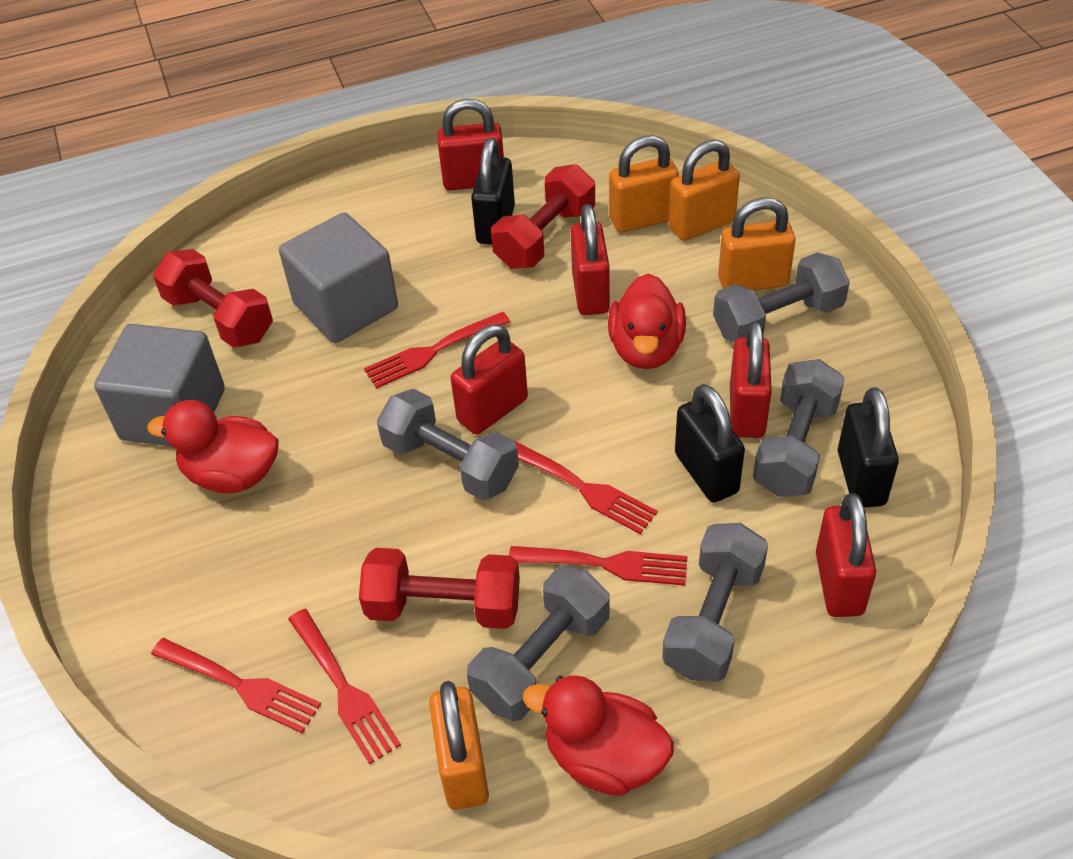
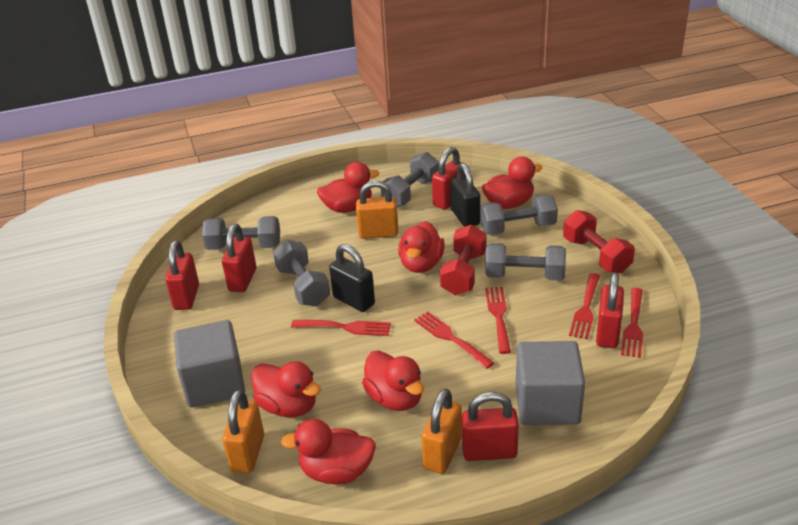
black padlock: 3 -> 2
orange padlock: 4 -> 3
red duck: 3 -> 6
red dumbbell: 3 -> 2

